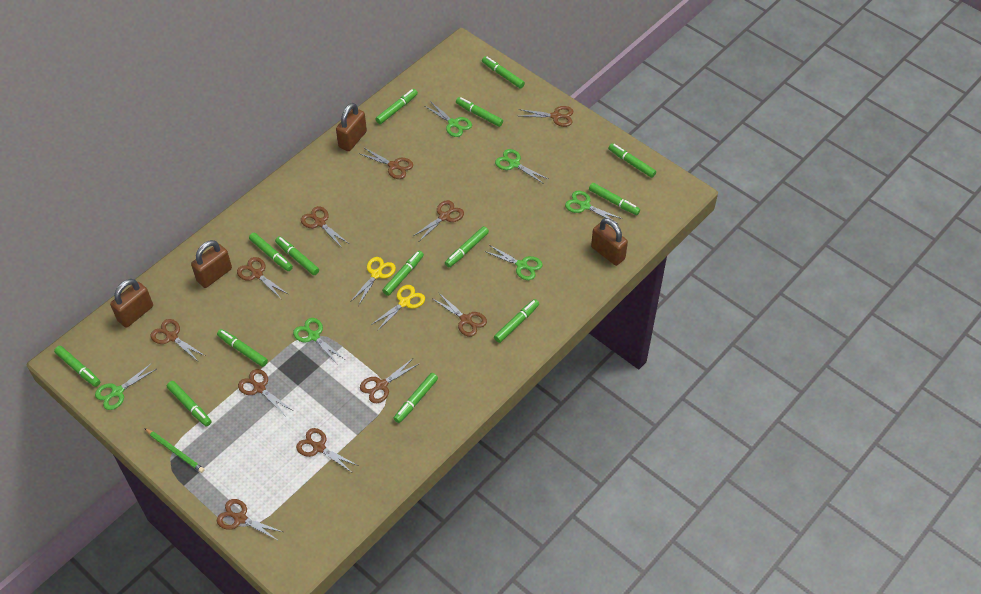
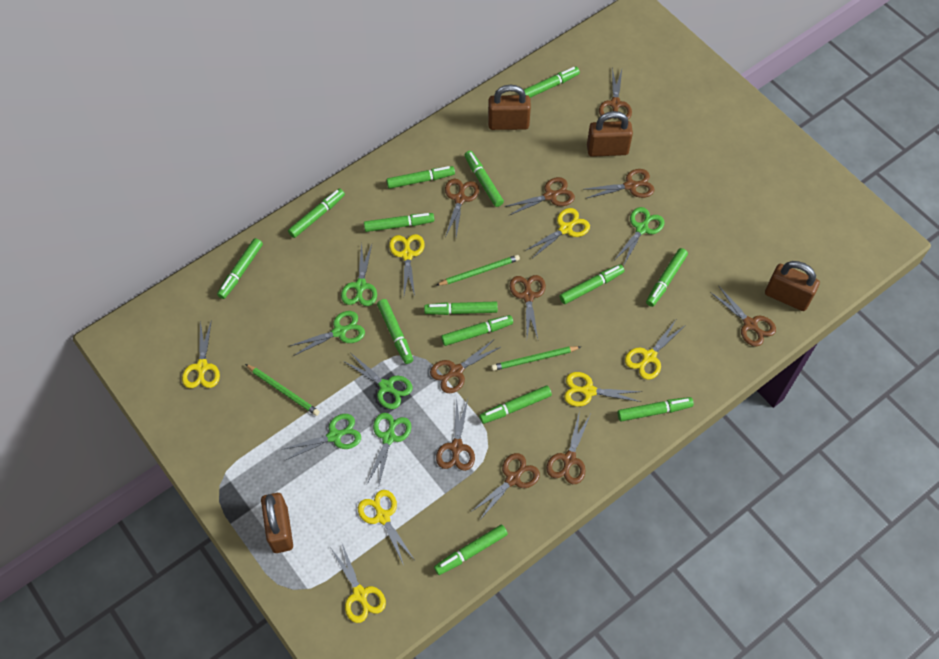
brown scissors: 11 -> 10
green pencil: 1 -> 3
yellow scissors: 2 -> 7

